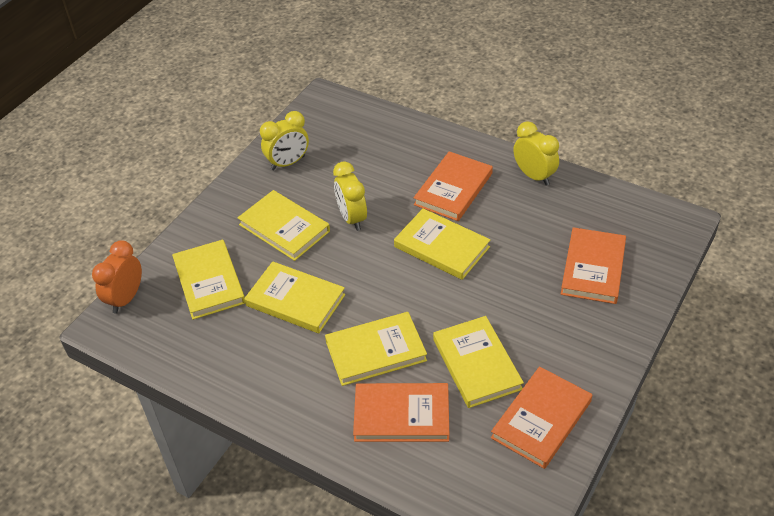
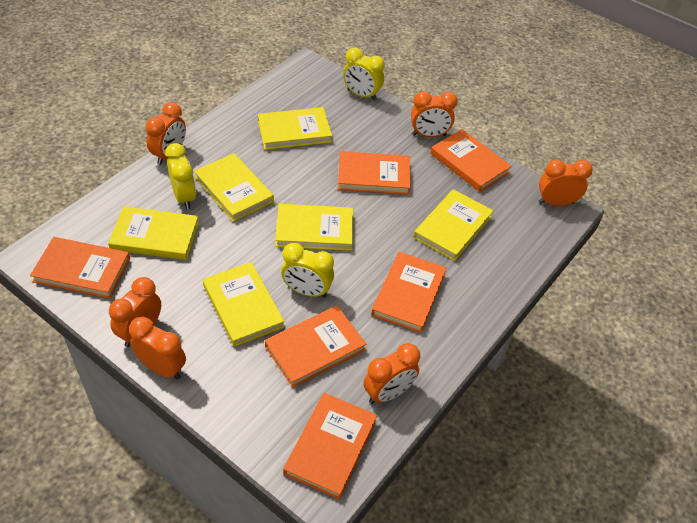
orange book: 4 -> 6
orange clock: 1 -> 6

